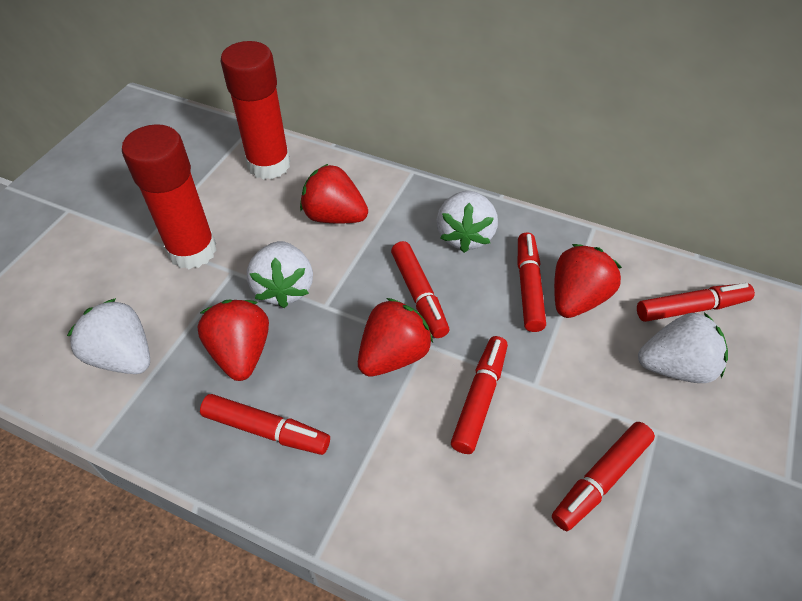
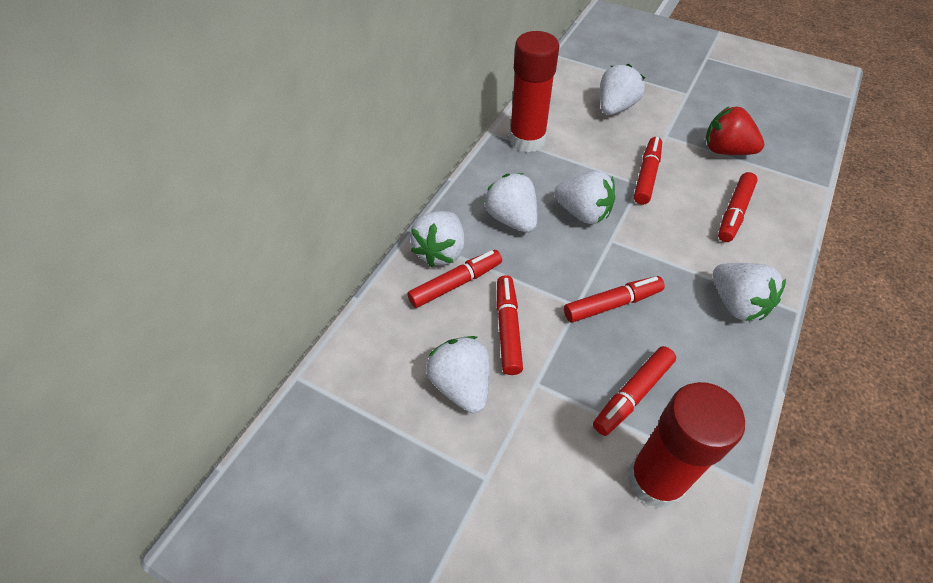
red strawberry: 4 -> 1
white strawberry: 4 -> 6

